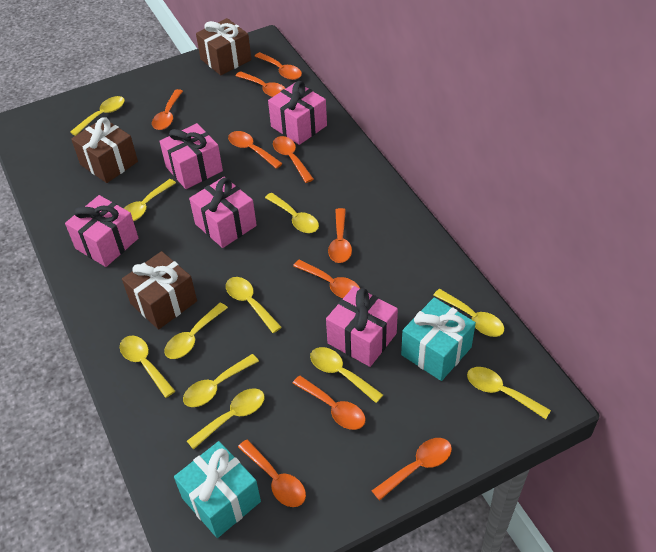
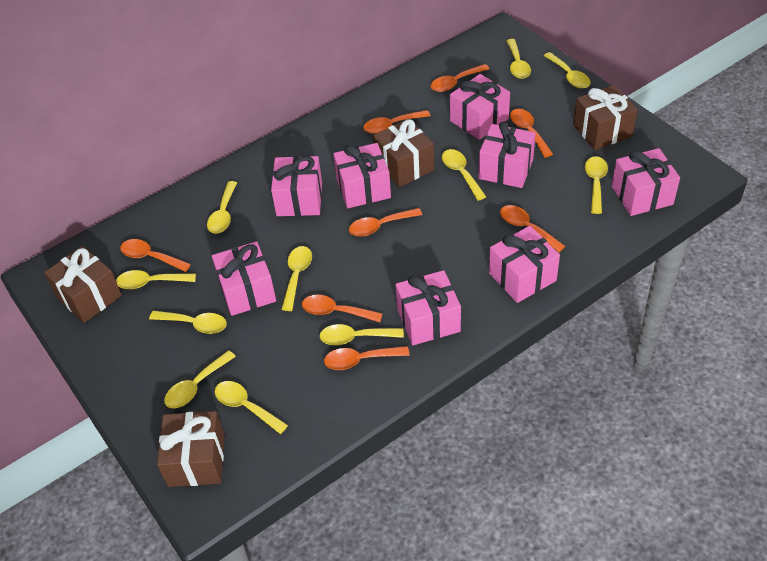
brown gift: 3 -> 4
orange spoon: 10 -> 8
pink gift: 5 -> 8
turquoise gift: 2 -> 0

